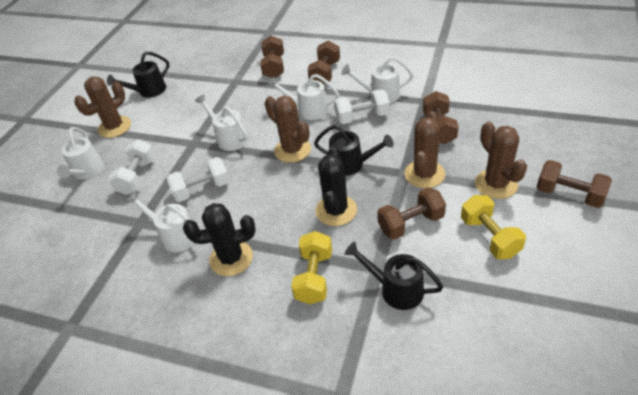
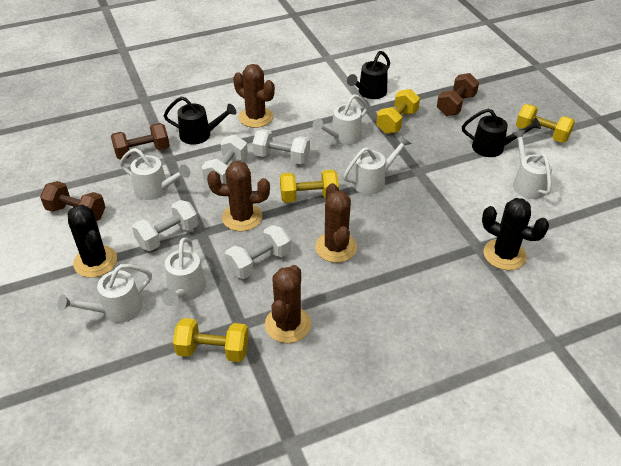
brown dumbbell: 5 -> 3
white dumbbell: 3 -> 4
white watering can: 5 -> 6
yellow dumbbell: 2 -> 4

